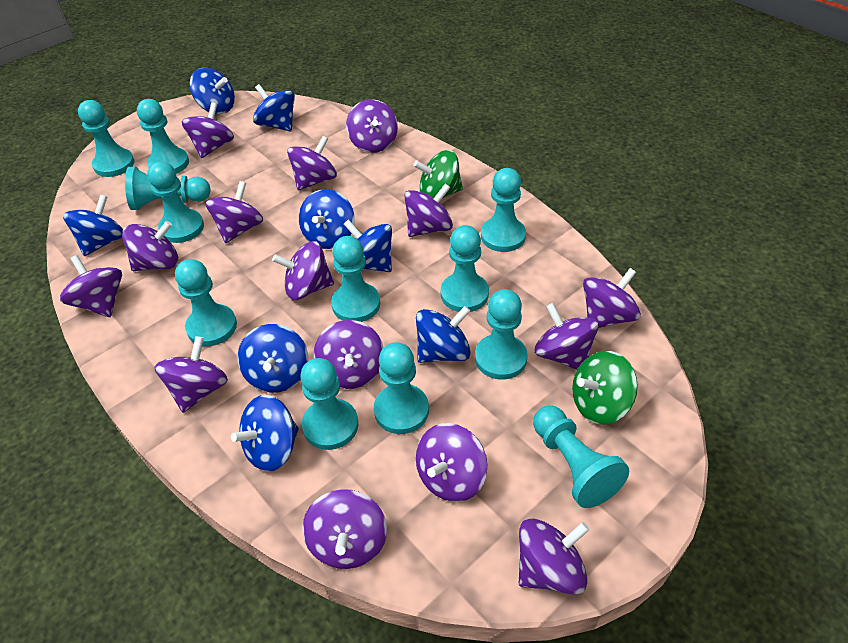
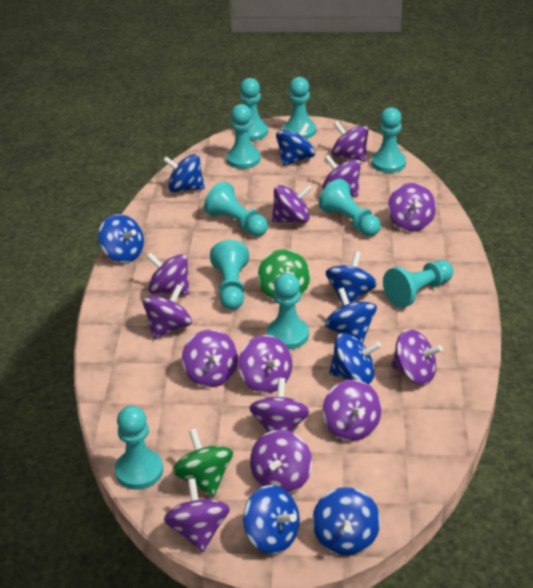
purple spinning top: 15 -> 13
turquoise pawn: 12 -> 10

